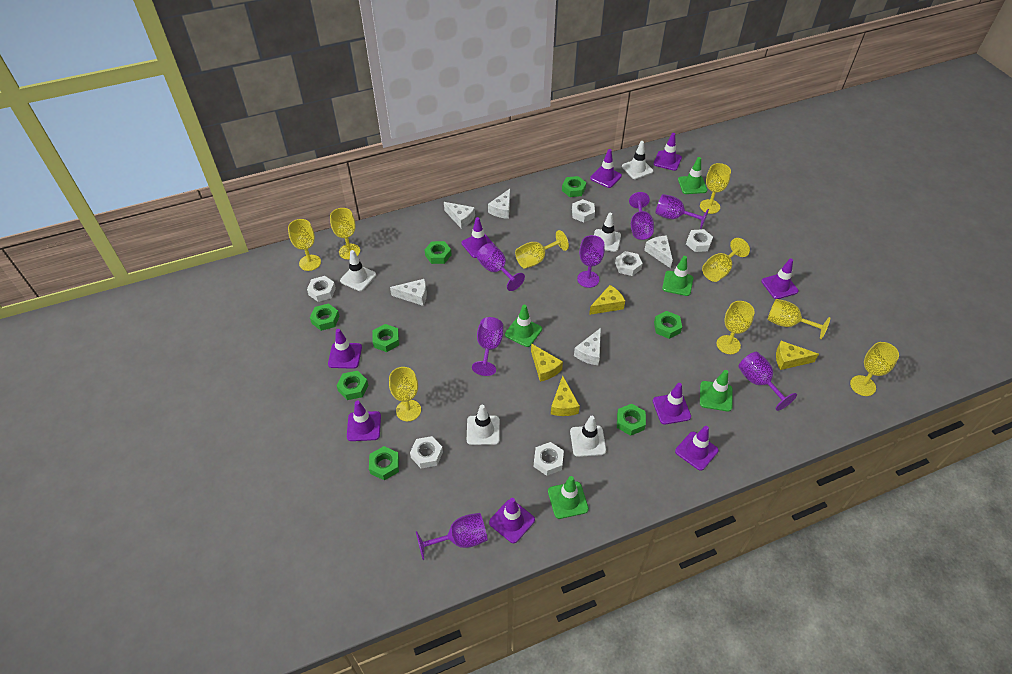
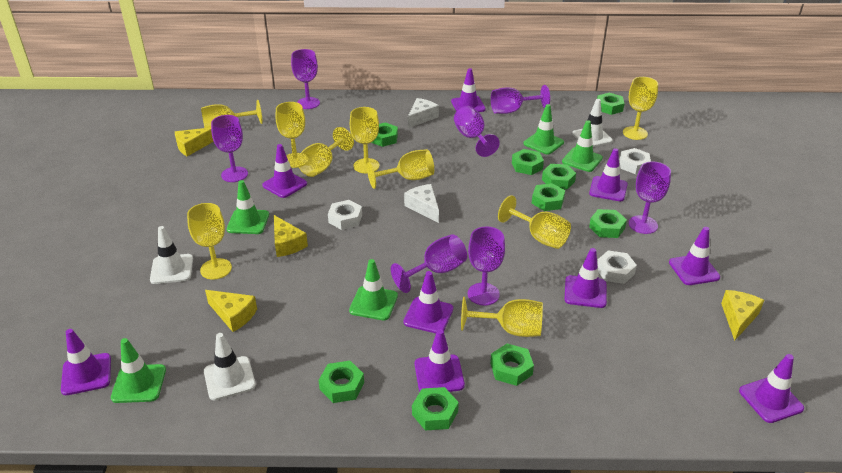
green nut: 8 -> 9
white cheese: 5 -> 2
white nut: 6 -> 3
white traffic cone: 5 -> 3

